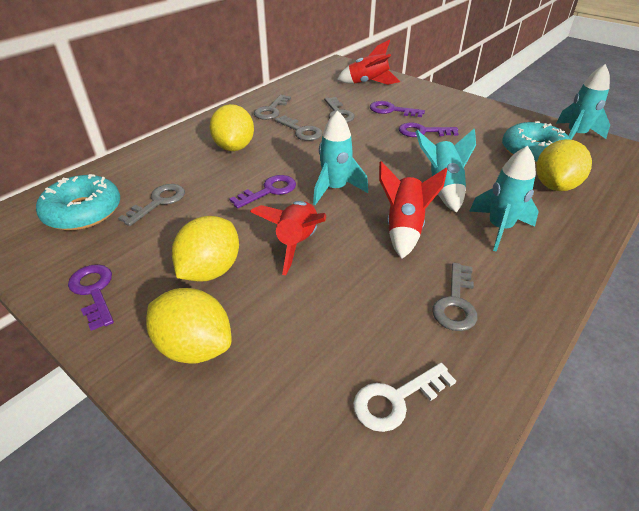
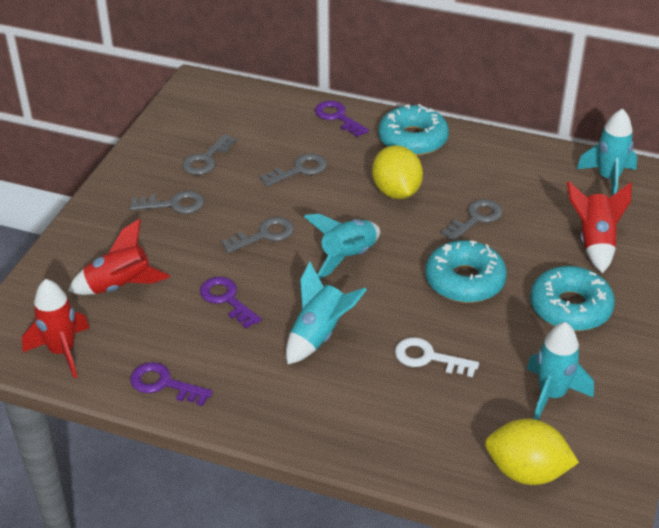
purple key: 4 -> 3
turquoise donut: 2 -> 3
yellow lemon: 4 -> 2

